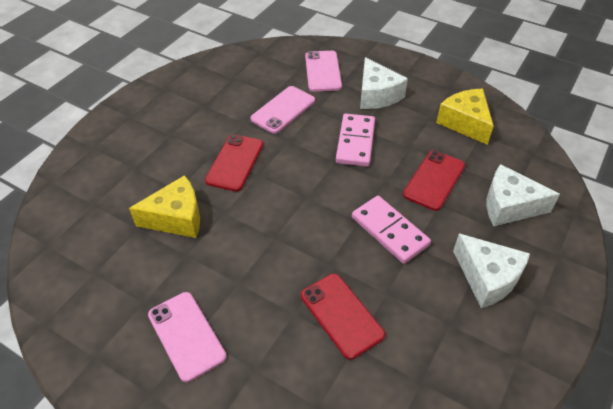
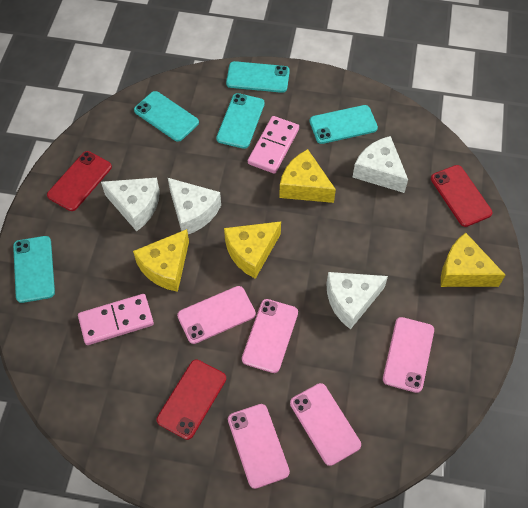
pink phone: 3 -> 5
turquoise phone: 0 -> 5
white cheese: 3 -> 4
yellow cheese: 2 -> 4

